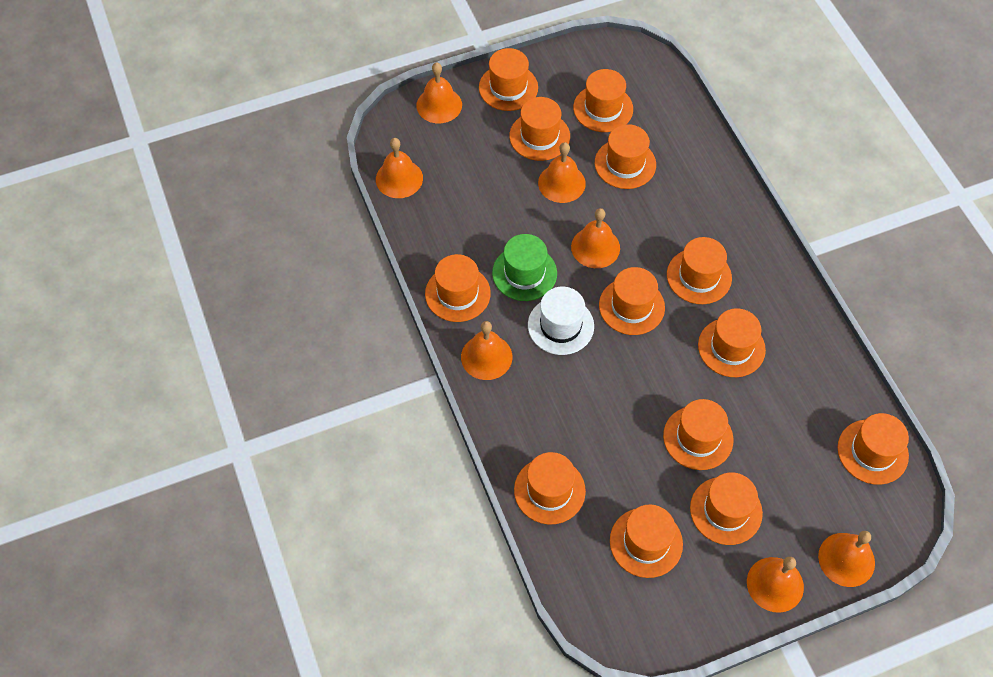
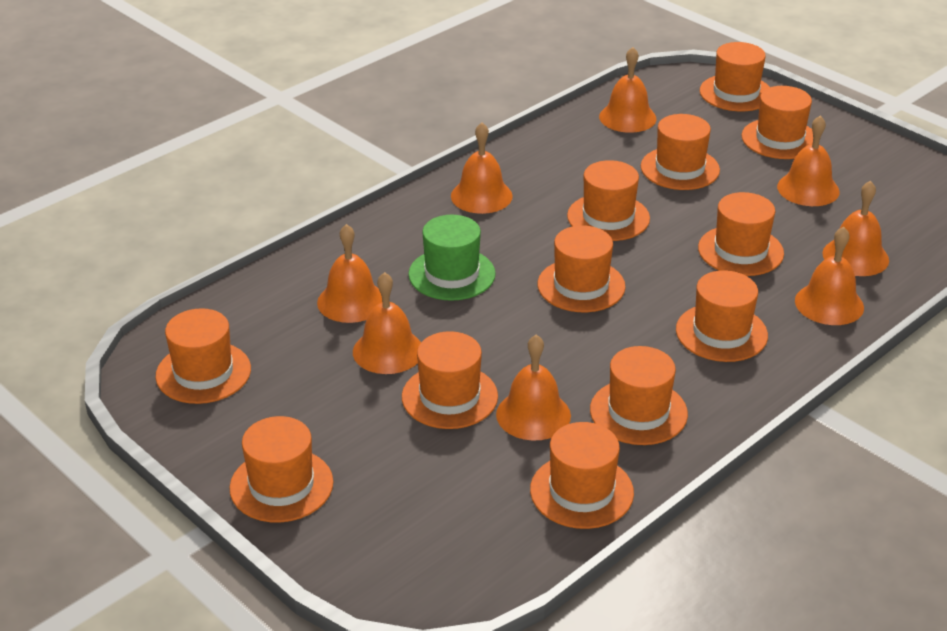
orange bell: 7 -> 8
orange hat: 13 -> 12
white hat: 1 -> 0

